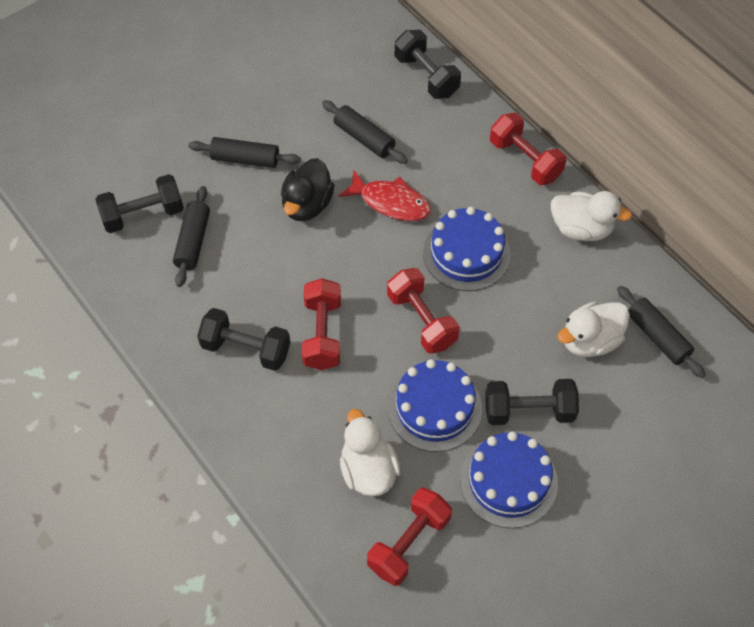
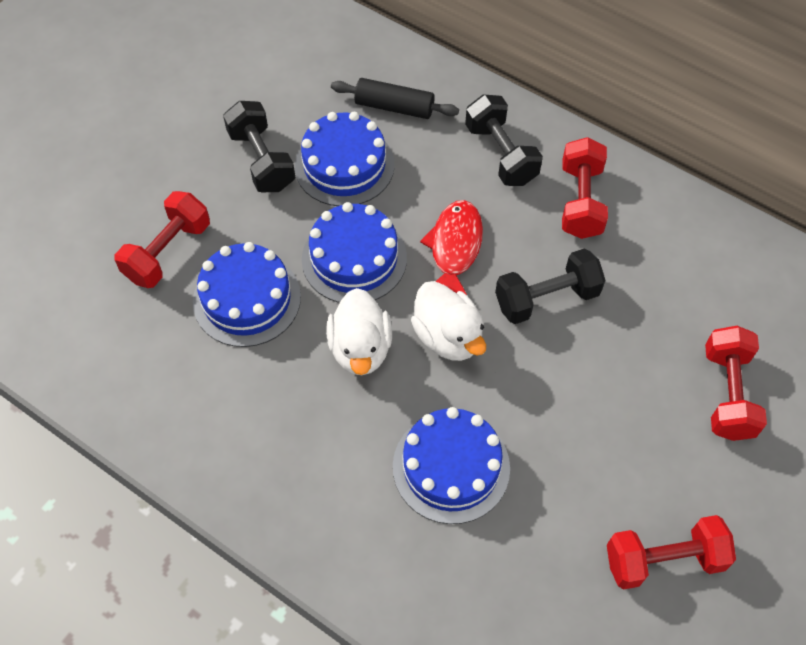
black duck: 1 -> 0
black dumbbell: 4 -> 3
black rolling pin: 4 -> 1
blue cake: 3 -> 4
white duck: 3 -> 2

